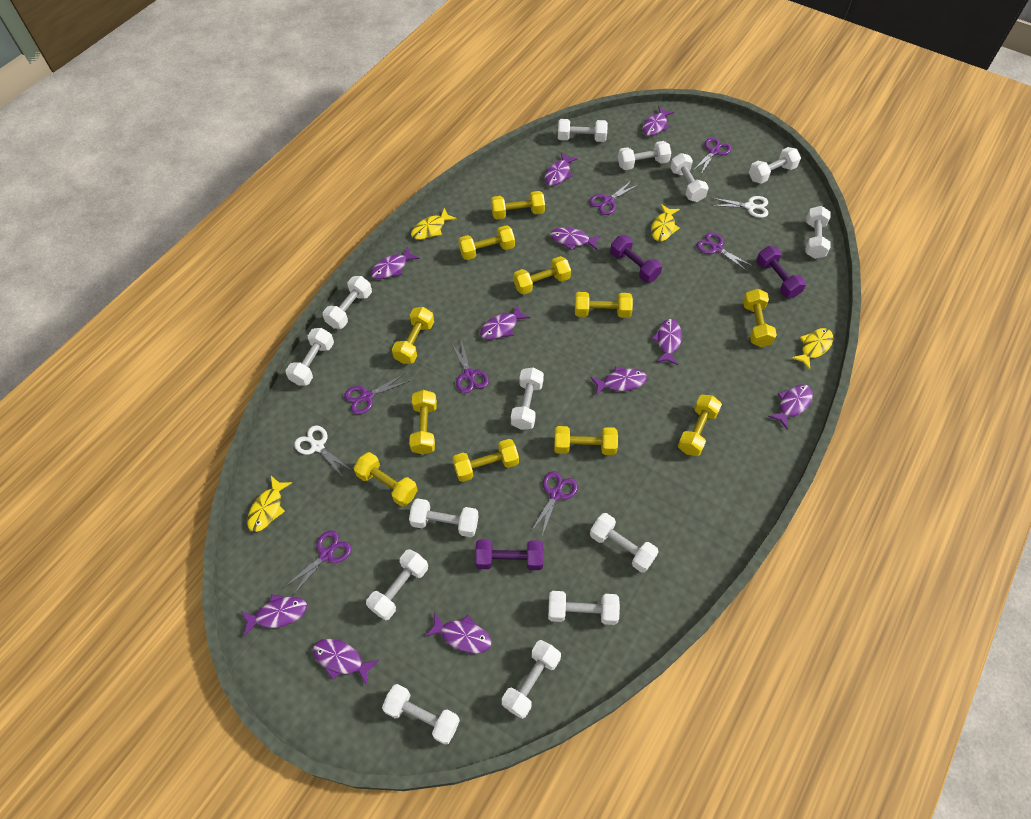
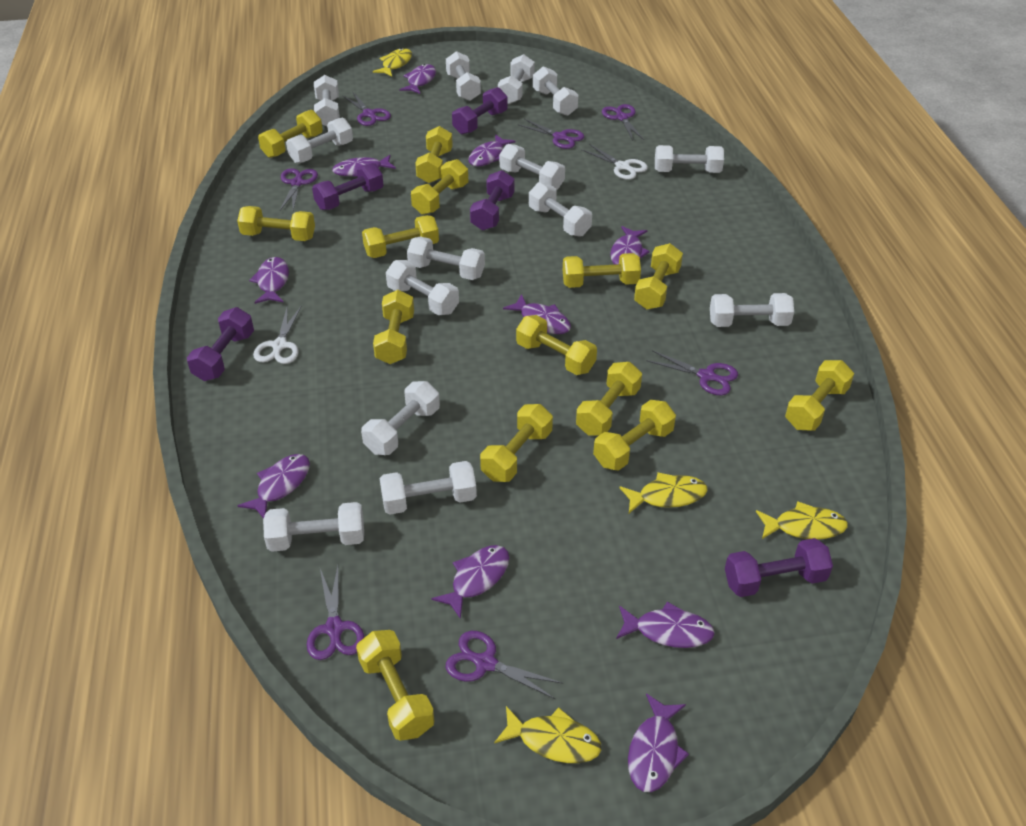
purple dumbbell: 3 -> 5
purple fish: 11 -> 10
yellow dumbbell: 11 -> 14

